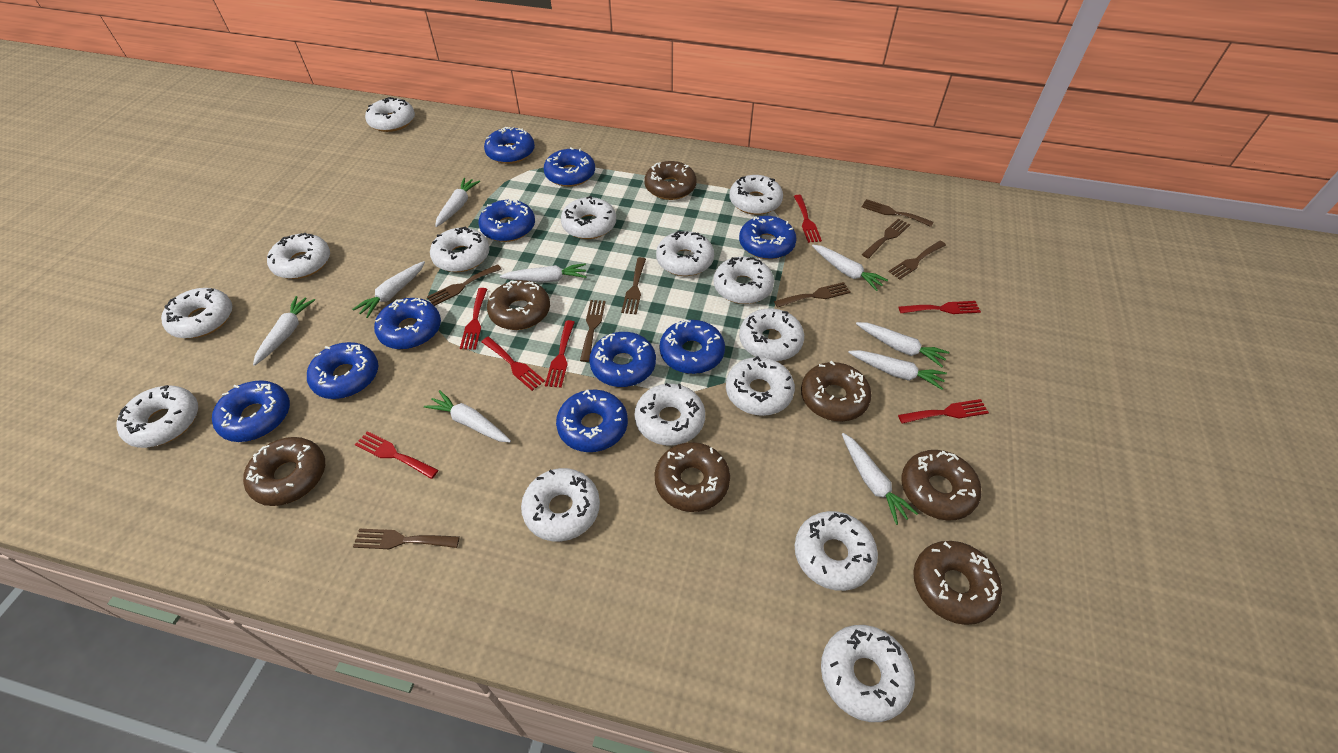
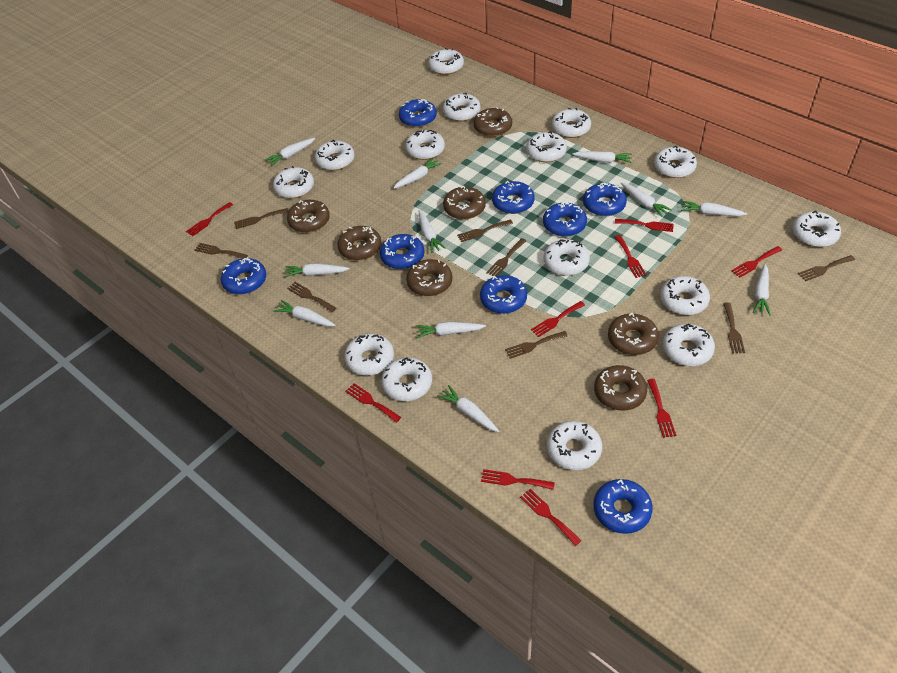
blue donut: 10 -> 8
red fork: 7 -> 9
white carrot: 9 -> 11

